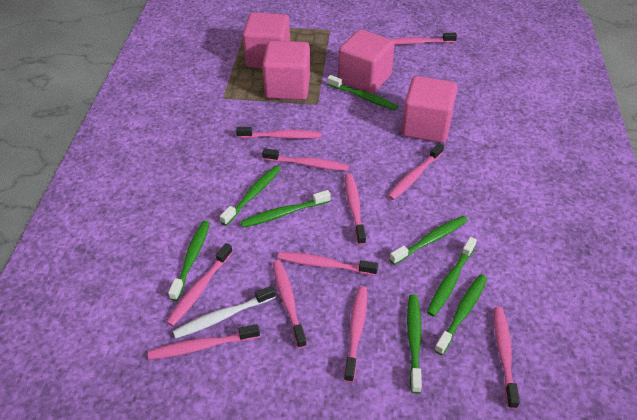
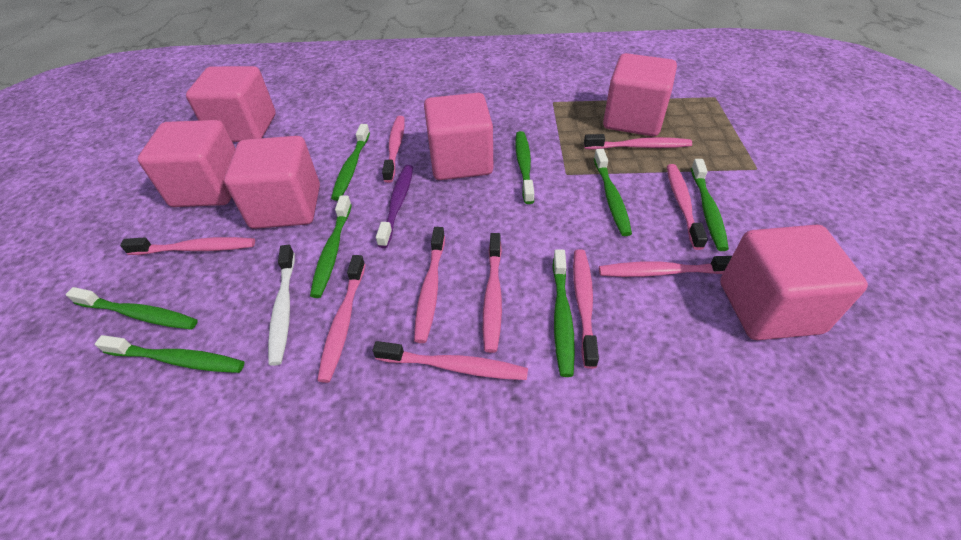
pink cube: 4 -> 6
pink toothbrush: 11 -> 10
purple toothbrush: 0 -> 1

